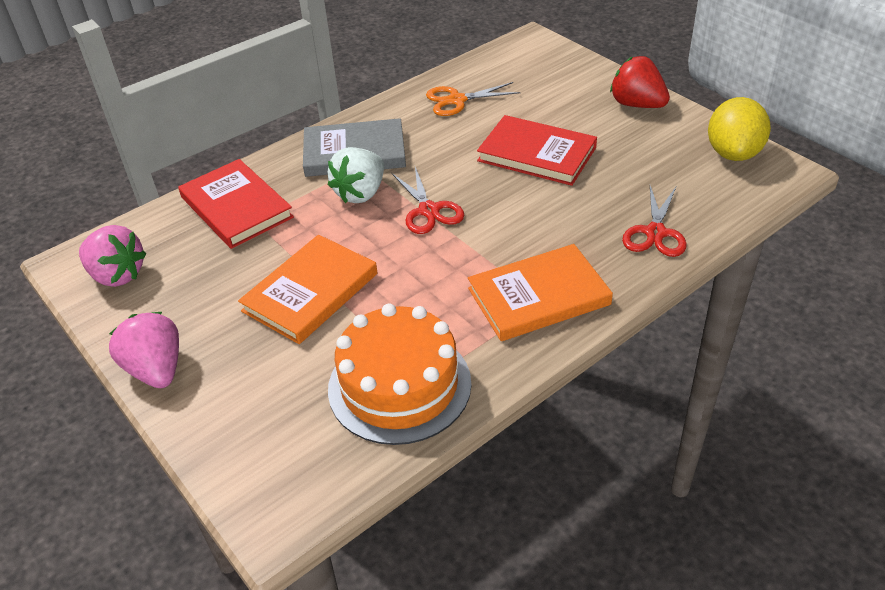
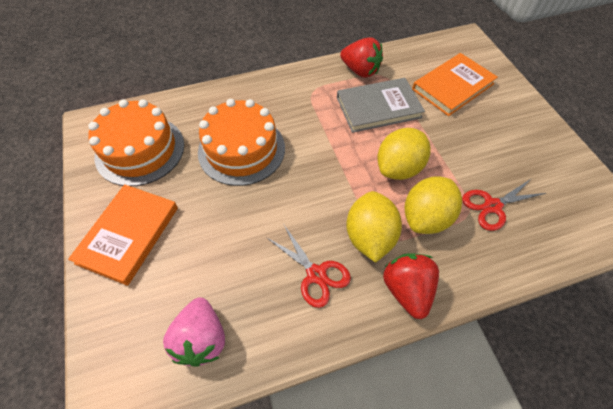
orange cake: 1 -> 2
orange scissors: 1 -> 0
pink strawberry: 2 -> 1
red book: 2 -> 0
red strawberry: 1 -> 2
white strawberry: 1 -> 0
yellow lemon: 1 -> 3

